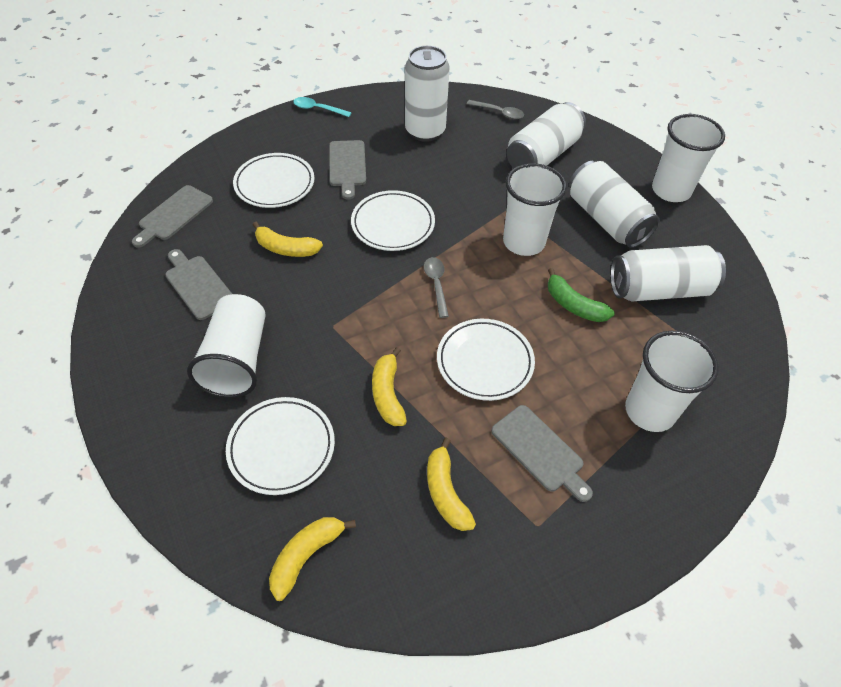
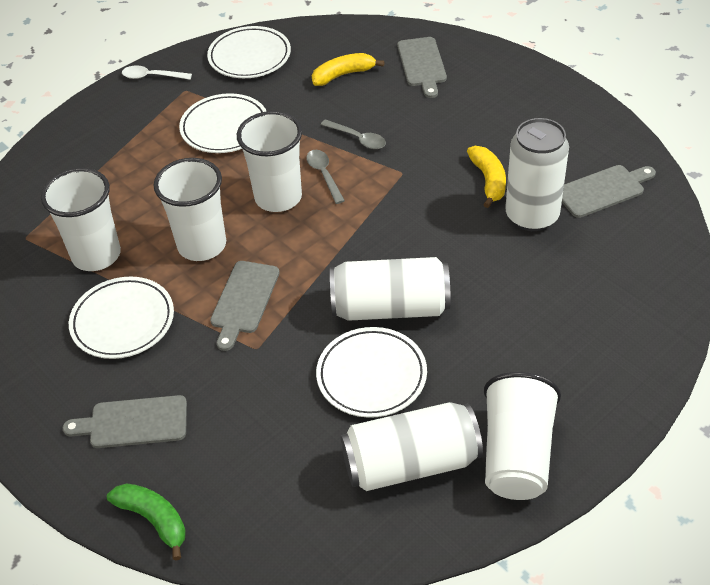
turquoise spoon: 1 -> 0
white can: 4 -> 3
white spoon: 0 -> 1
yellow banana: 4 -> 2

